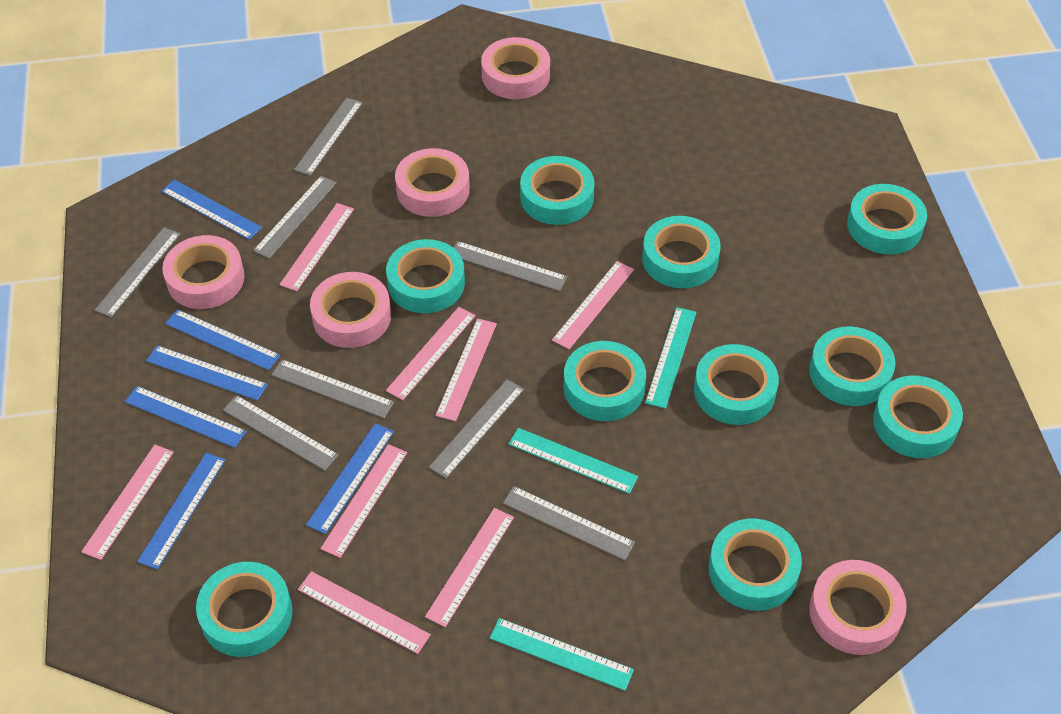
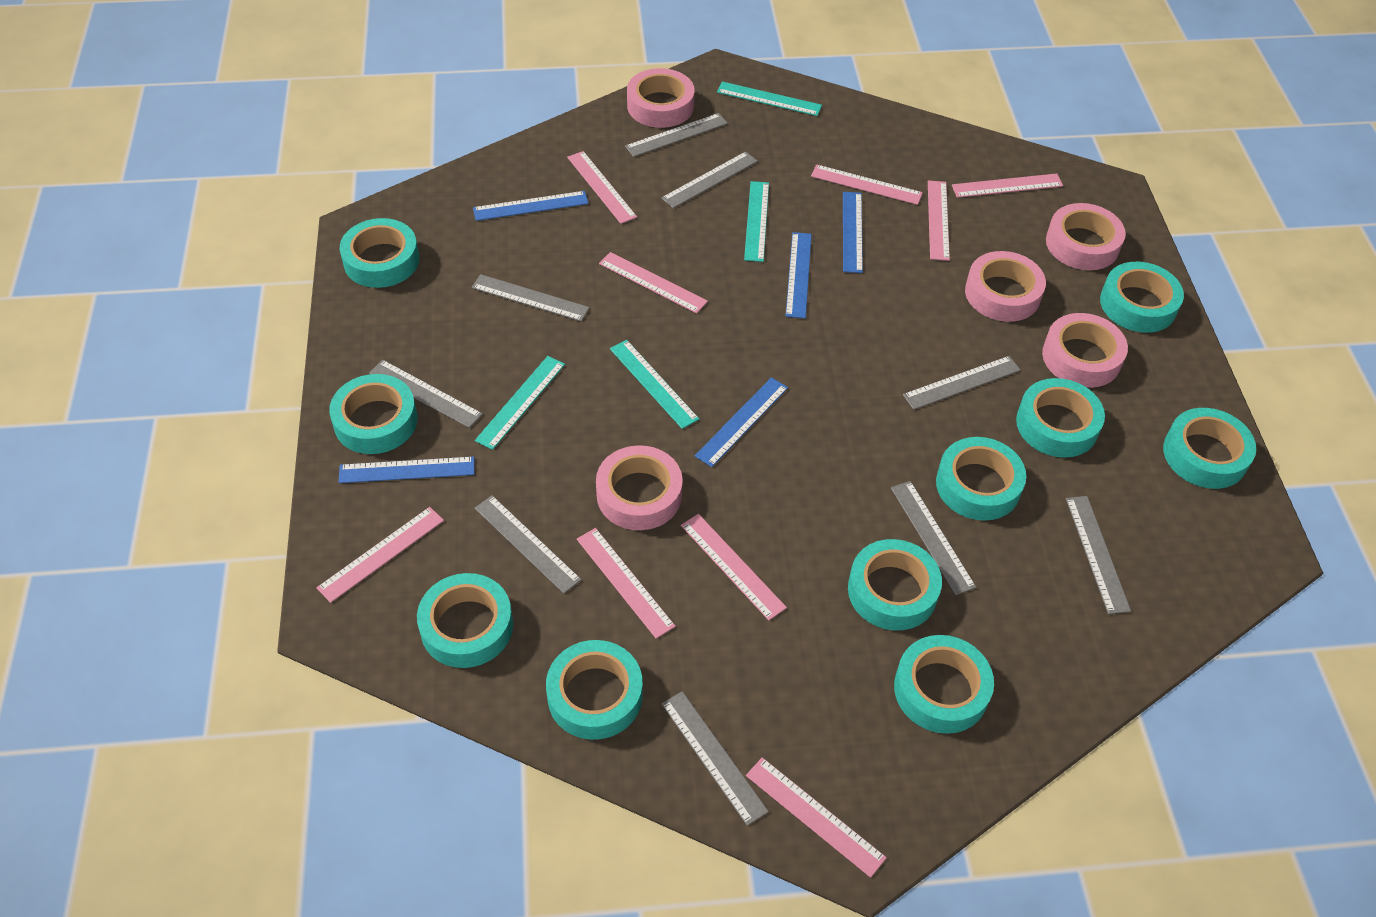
blue ruler: 6 -> 5
grey ruler: 8 -> 9
pink ruler: 8 -> 9
turquoise ruler: 3 -> 4

